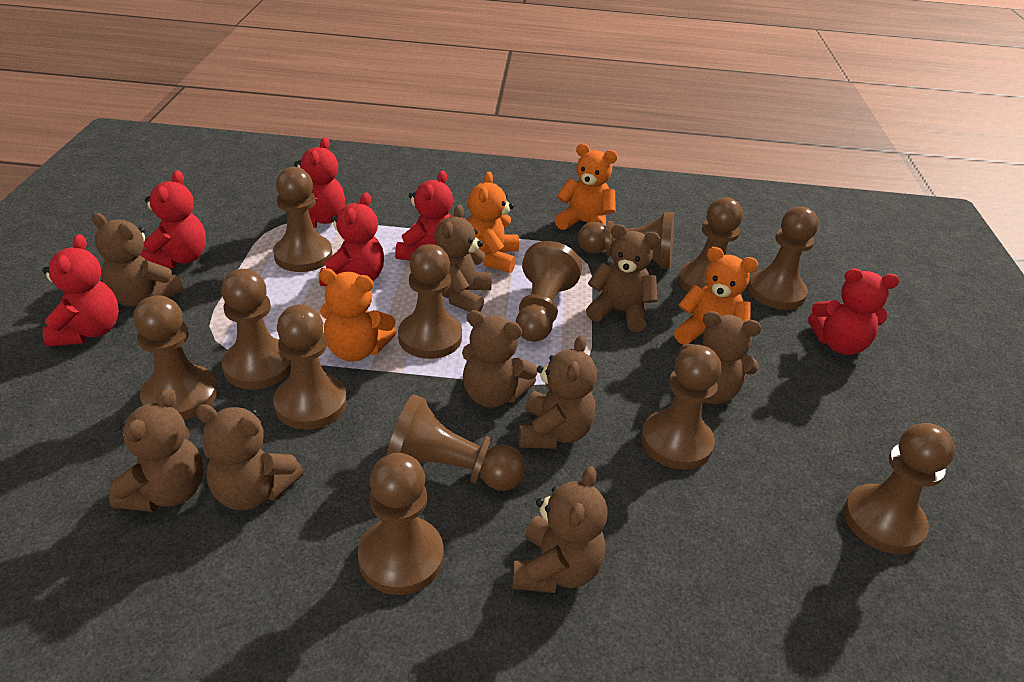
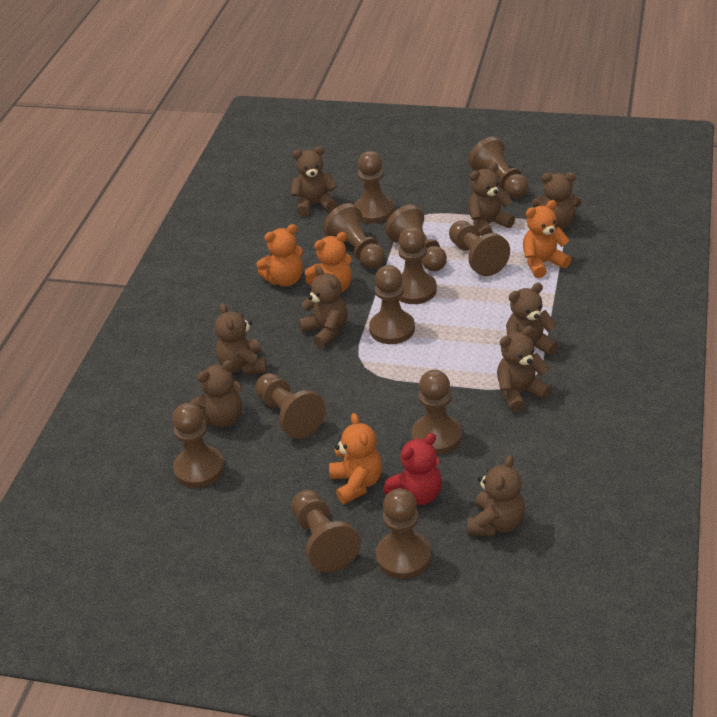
brown pawn: 13 -> 12
red teddy bear: 6 -> 1

